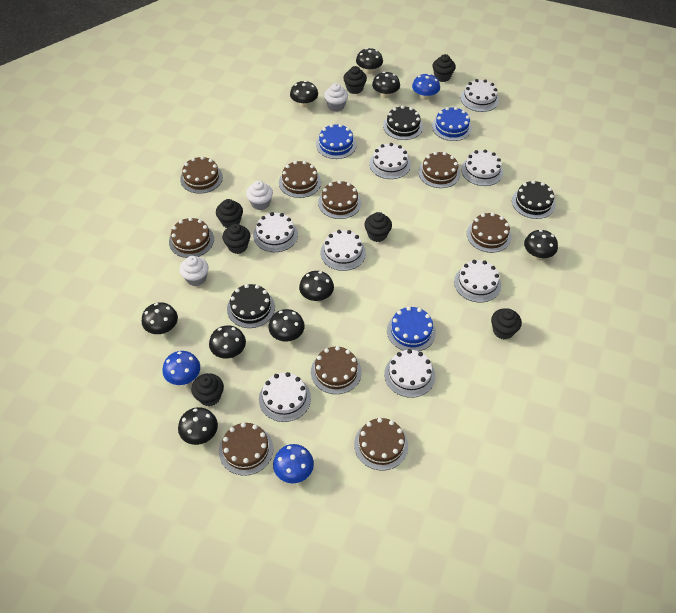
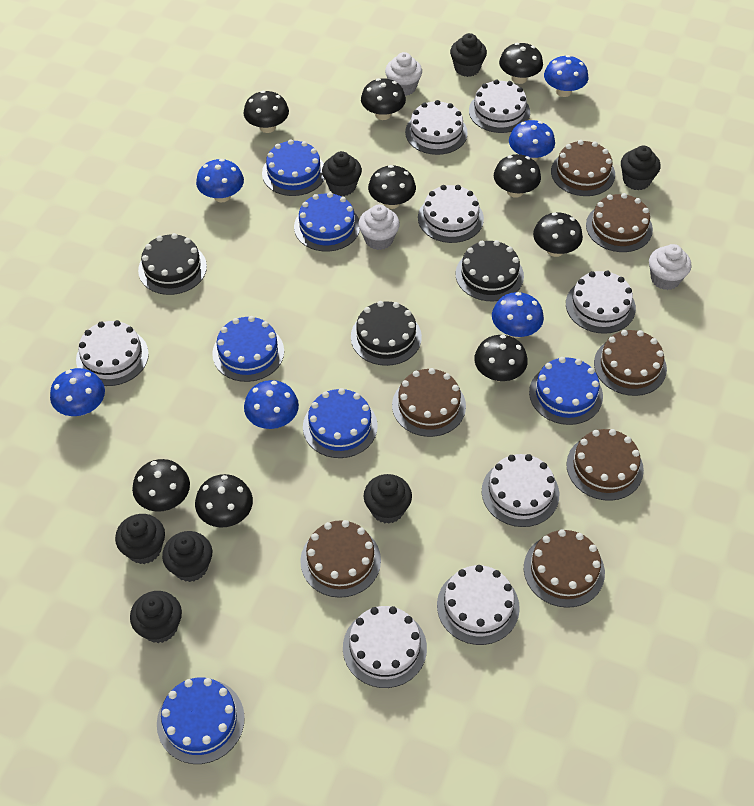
blue cake: 3 -> 6
blue mushroom: 3 -> 6
brown cake: 9 -> 7

